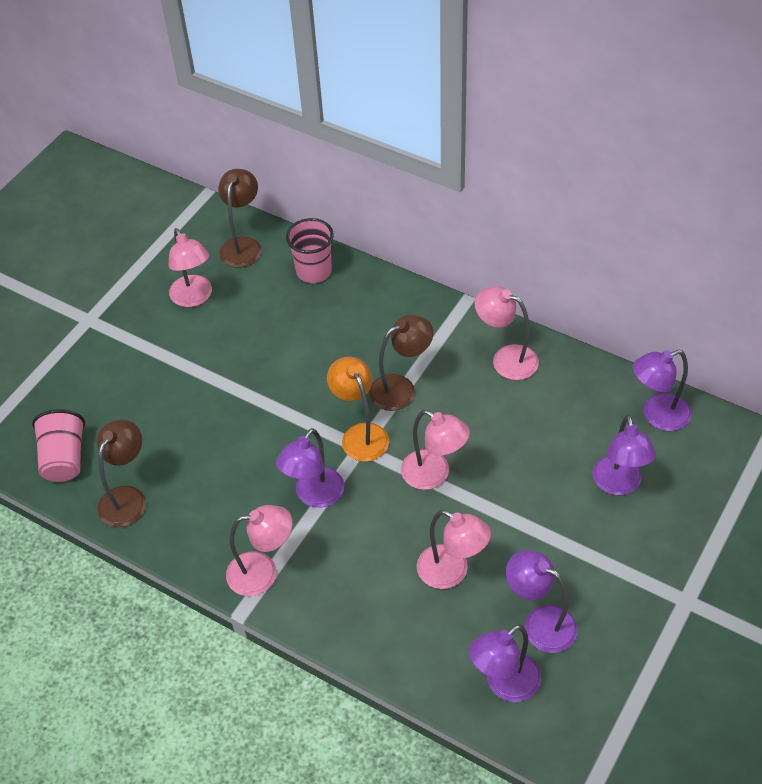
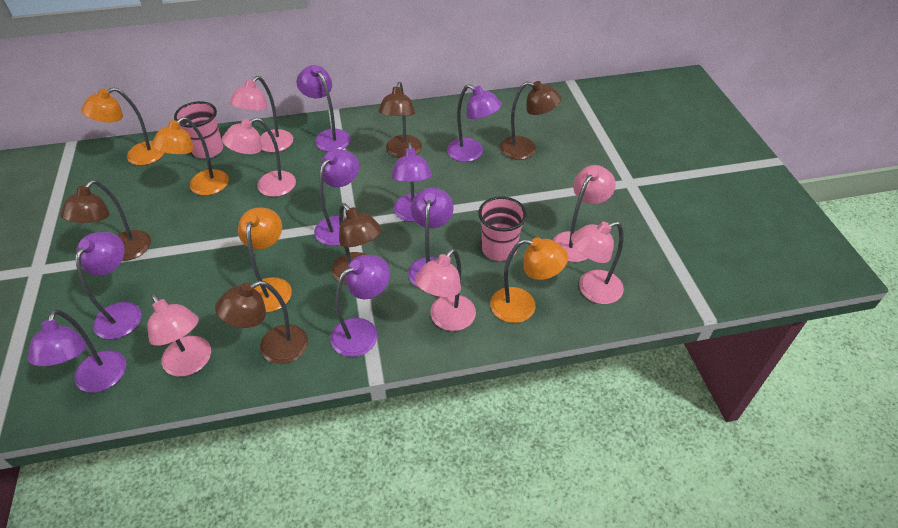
brown lamp: 3 -> 5
orange lamp: 1 -> 4
pink lamp: 5 -> 6
purple lamp: 5 -> 8

